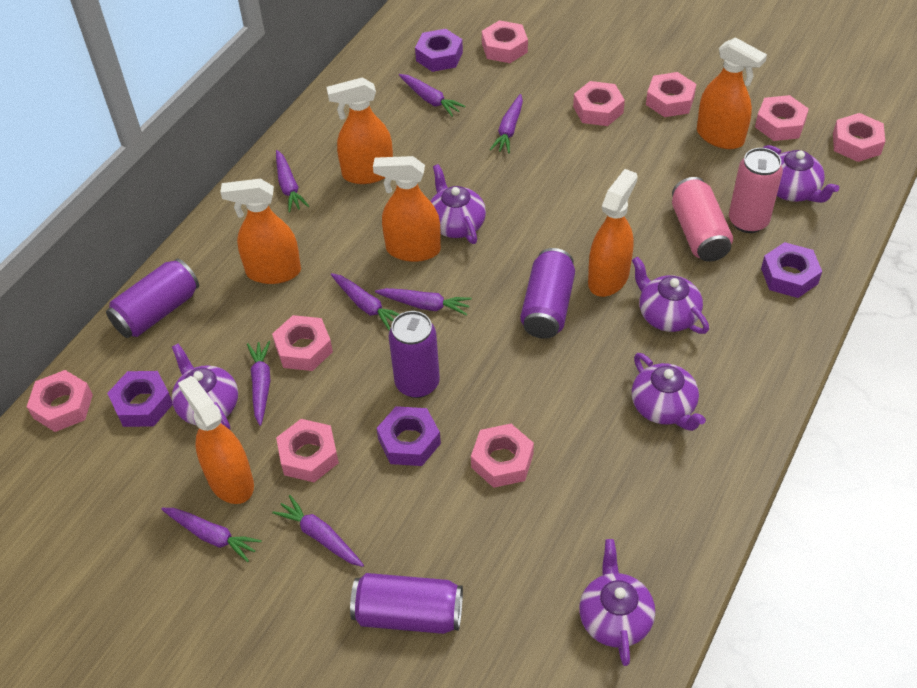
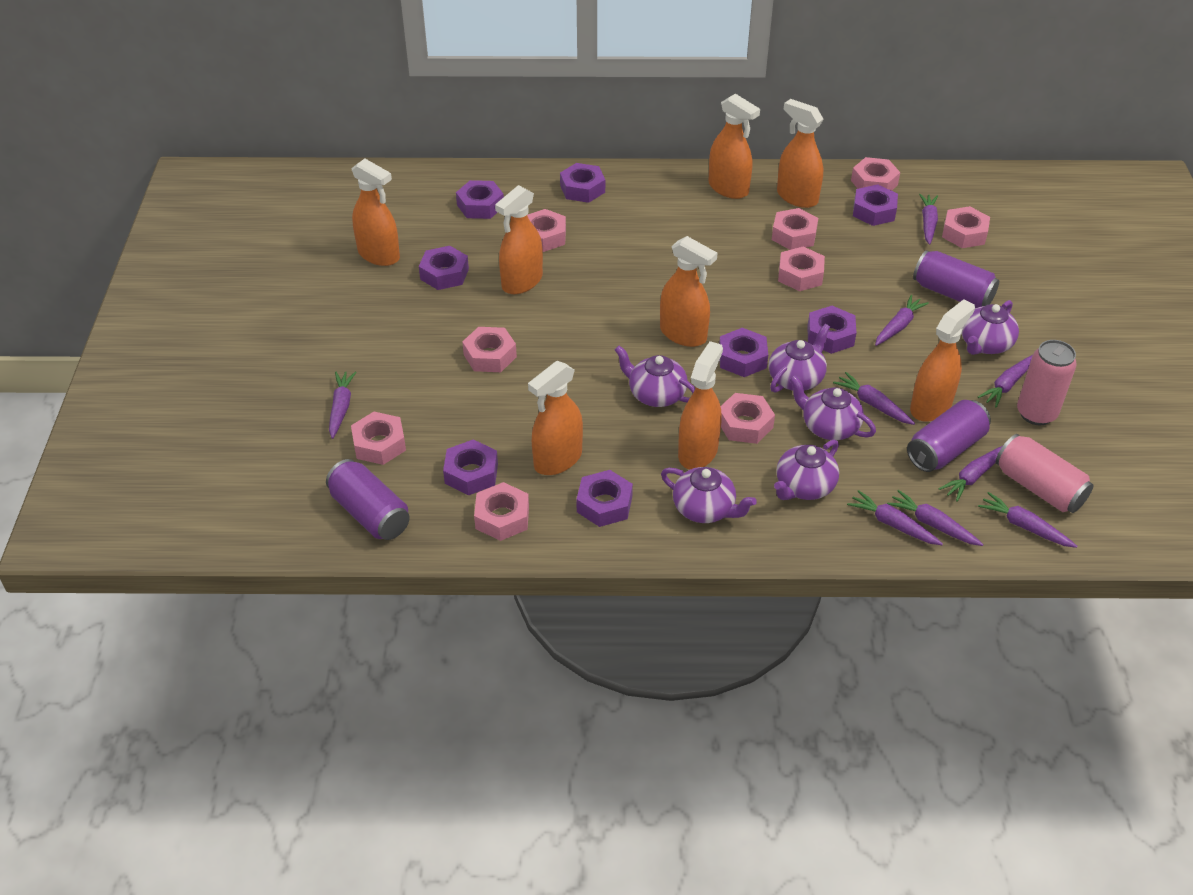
orange spray bottle: 6 -> 8
purple can: 4 -> 3
purple carrot: 8 -> 9
purple nut: 4 -> 8

